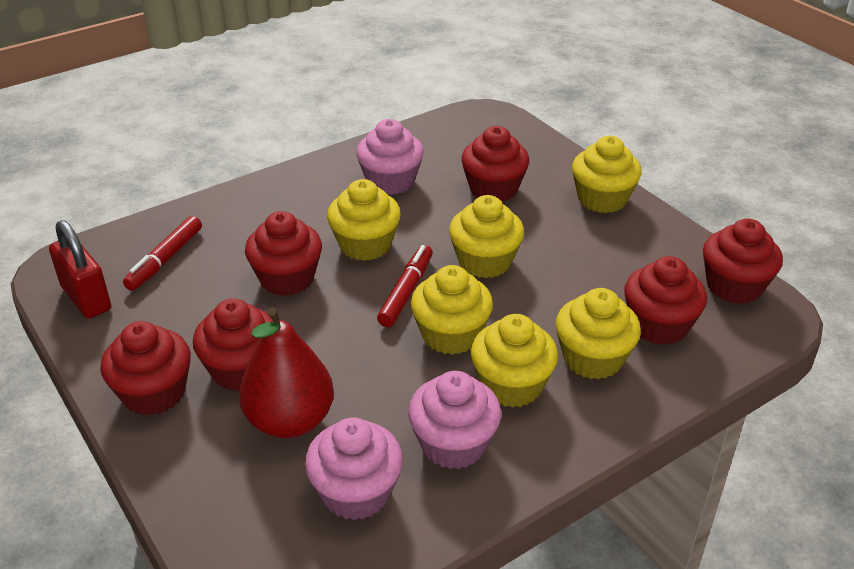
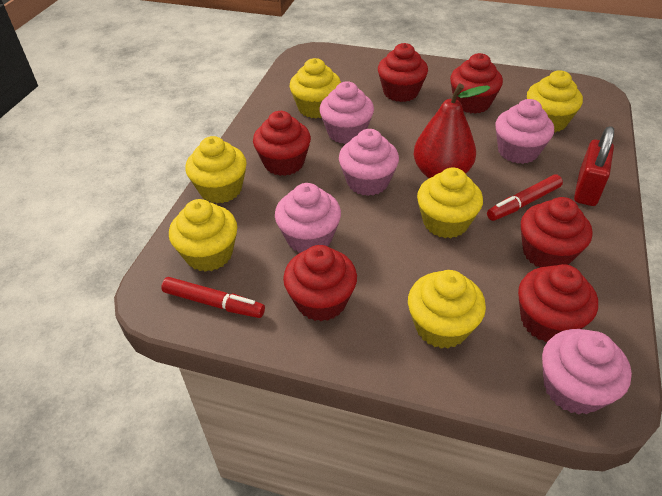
pink cupcake: 3 -> 5

